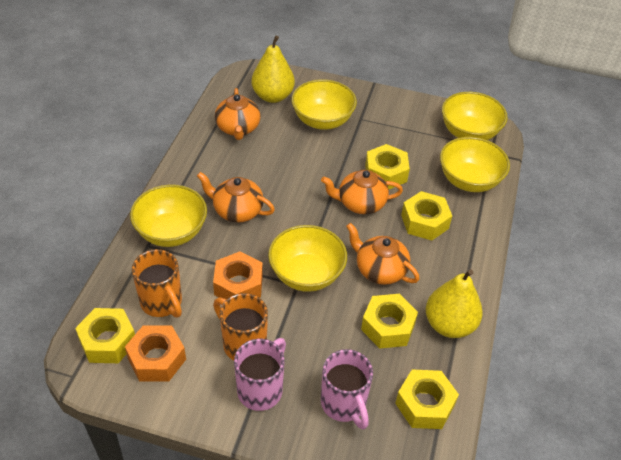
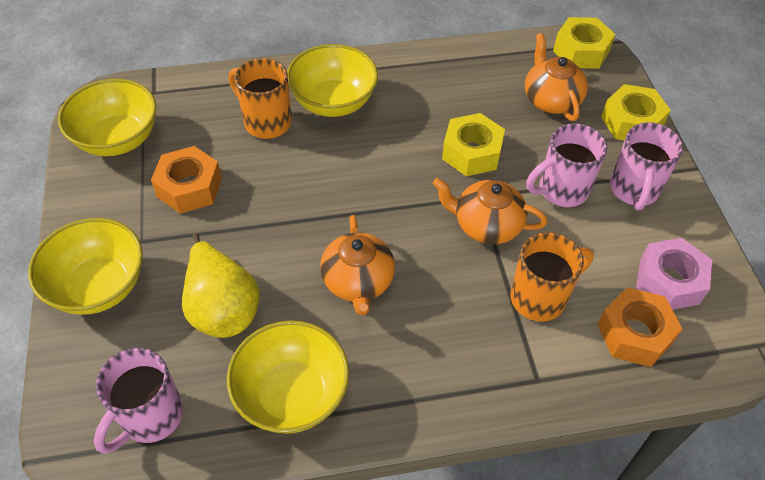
orange teapot: 4 -> 3
pink mug: 2 -> 3
pink nut: 0 -> 1
yellow bowl: 5 -> 4
yellow nut: 5 -> 3
yellow pear: 2 -> 1

